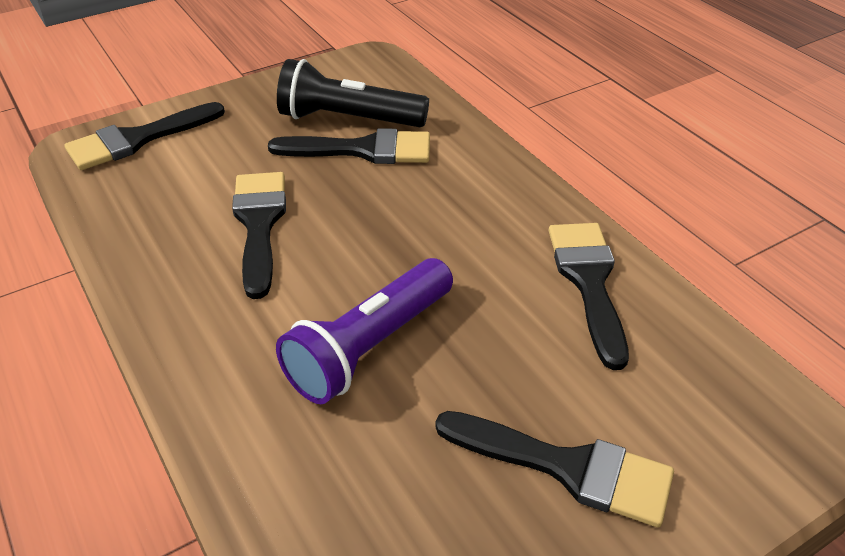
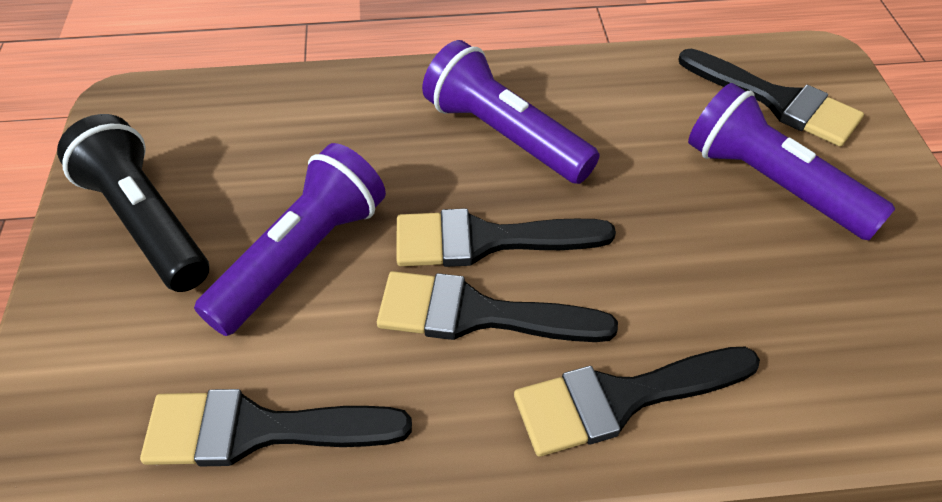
purple flashlight: 1 -> 3

